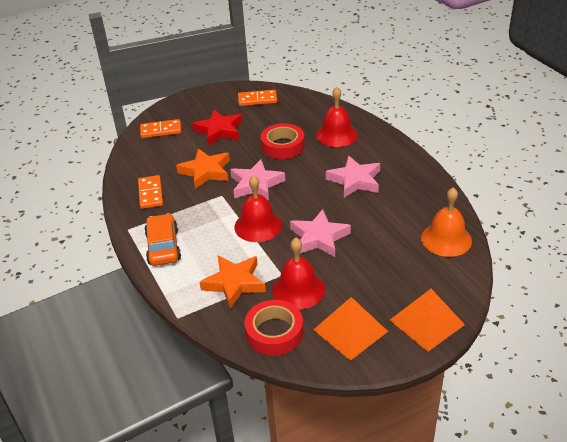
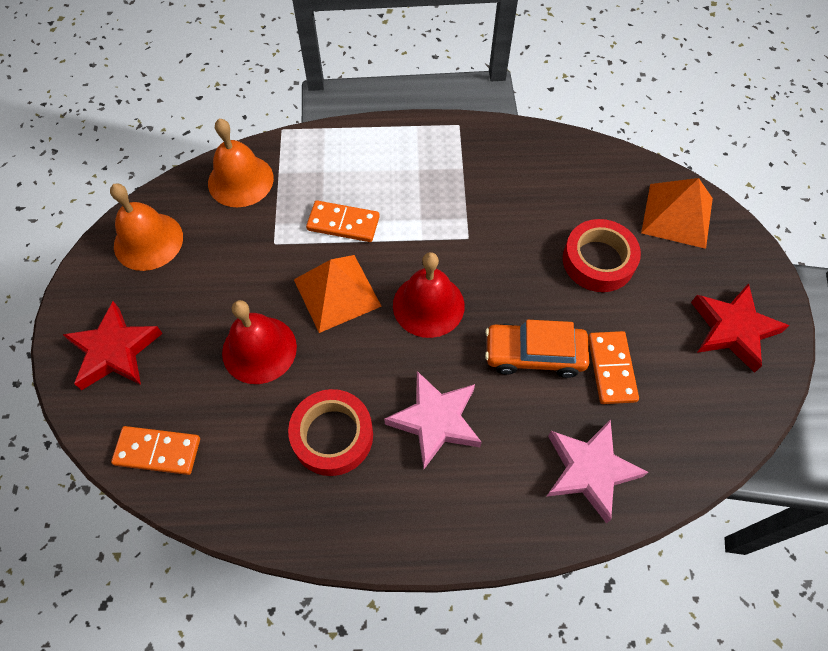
orange bell: 1 -> 2
orange star: 2 -> 0
pink star: 3 -> 2
red bell: 3 -> 2
red star: 1 -> 2

